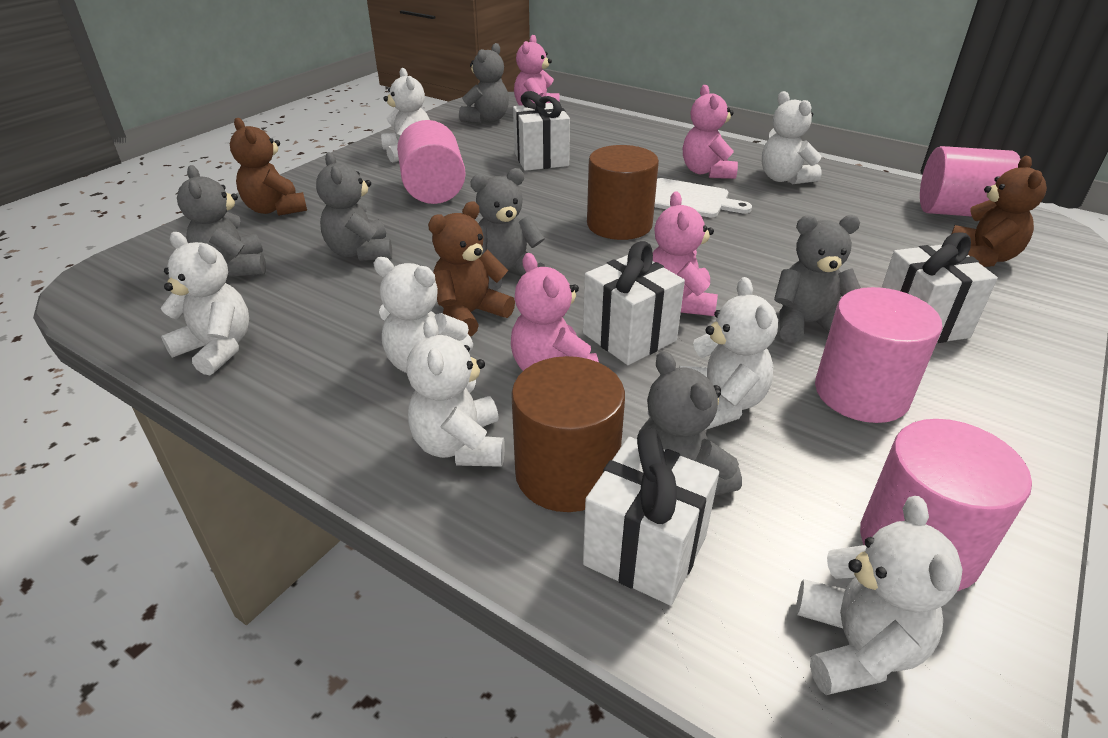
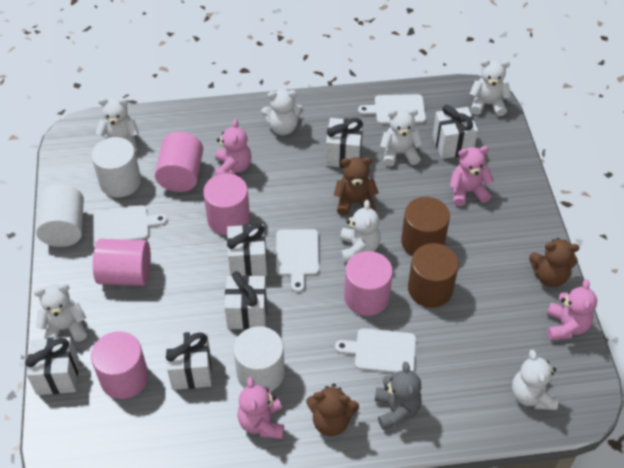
grey teddy bear: 6 -> 1
pink cylinder: 4 -> 5
white cutting board: 1 -> 4
white cylinder: 0 -> 3
white gift: 4 -> 6

